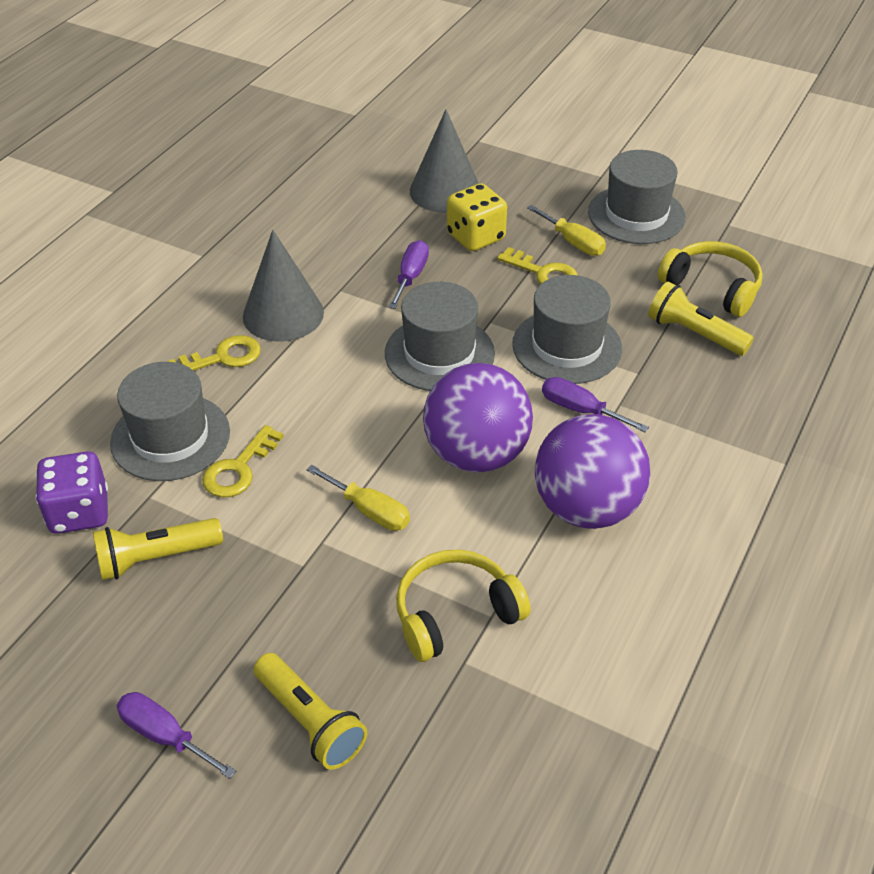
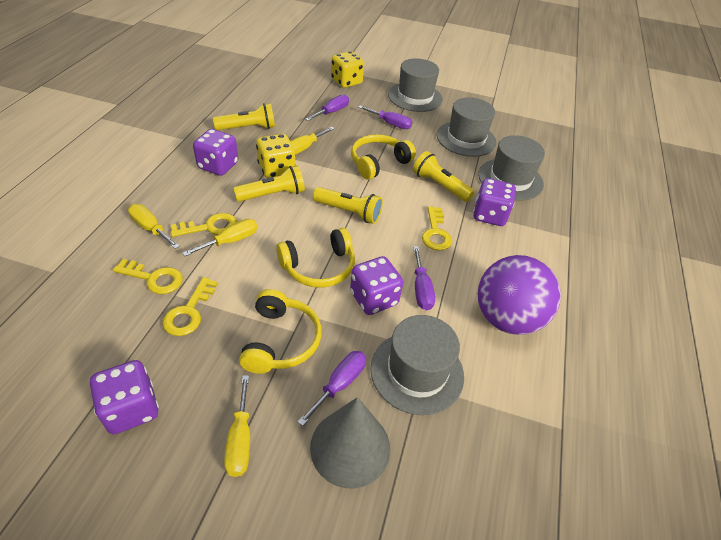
grey cone: 2 -> 1
purple ball: 2 -> 1
purple dice: 1 -> 4
purple screwdriver: 3 -> 4
yellow dice: 1 -> 2
yellow flashlight: 3 -> 4
yellow headphones: 2 -> 3
yellow key: 3 -> 4
yellow screwdriver: 2 -> 4

